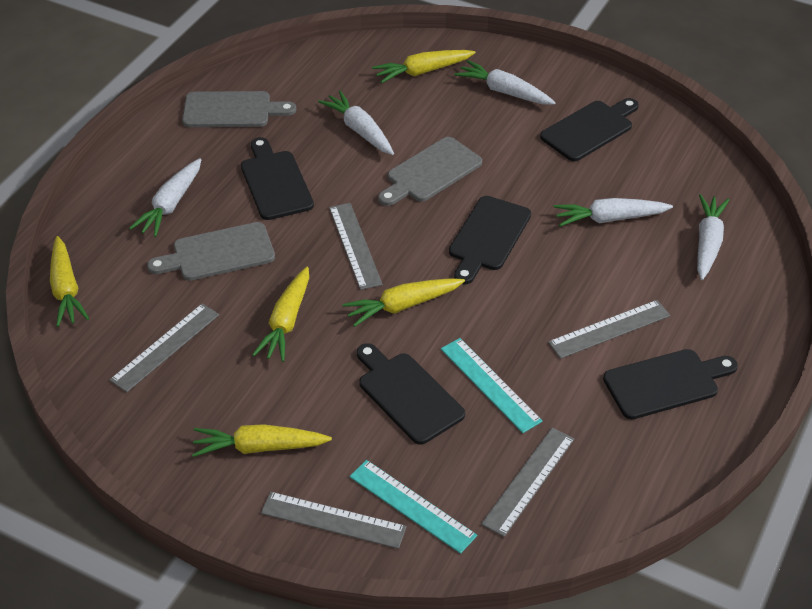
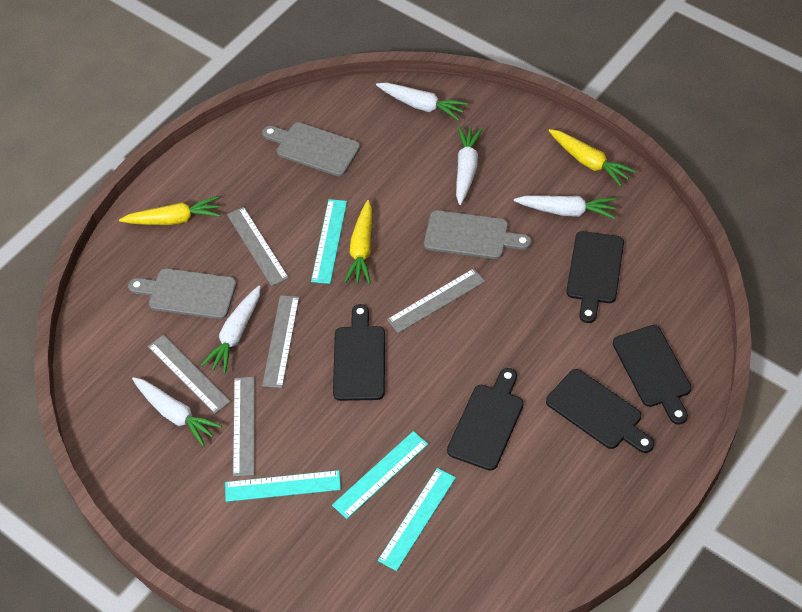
turquoise ruler: 2 -> 4
yellow carrot: 5 -> 3

